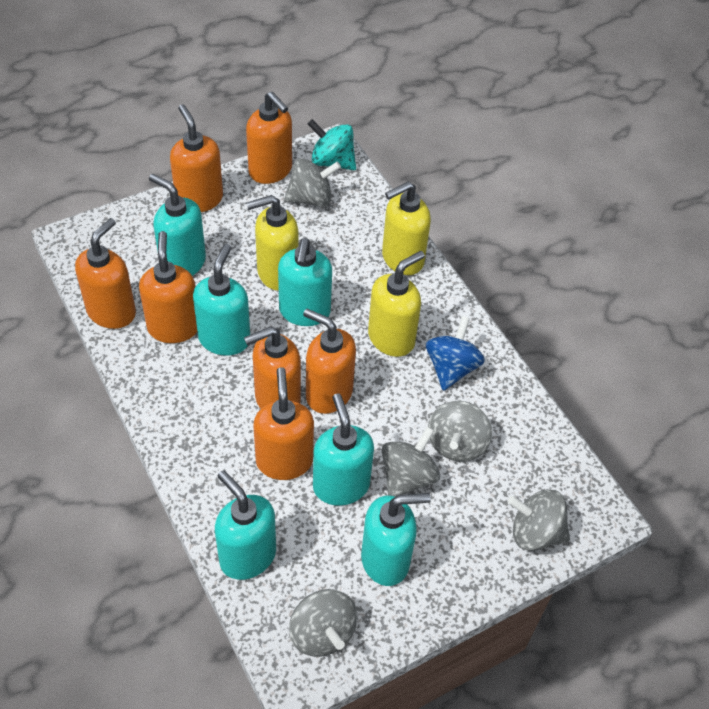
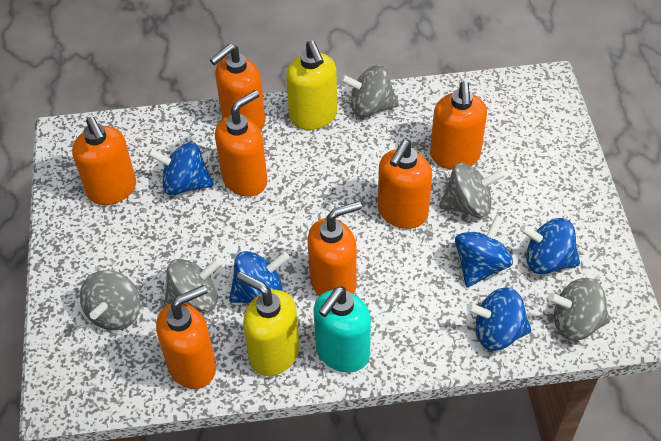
blue spinning top: 1 -> 5
turquoise soap dispenser: 6 -> 1
turquoise spinning top: 1 -> 0
yellow soap dispenser: 3 -> 2

